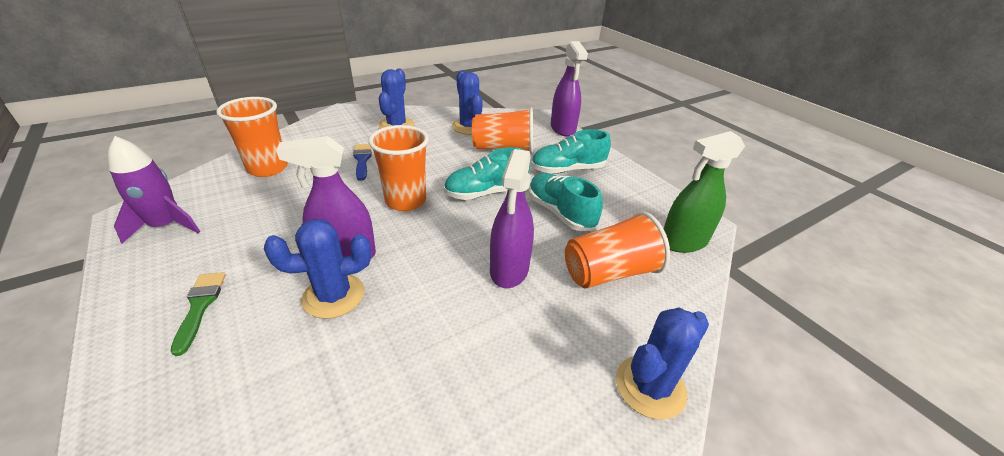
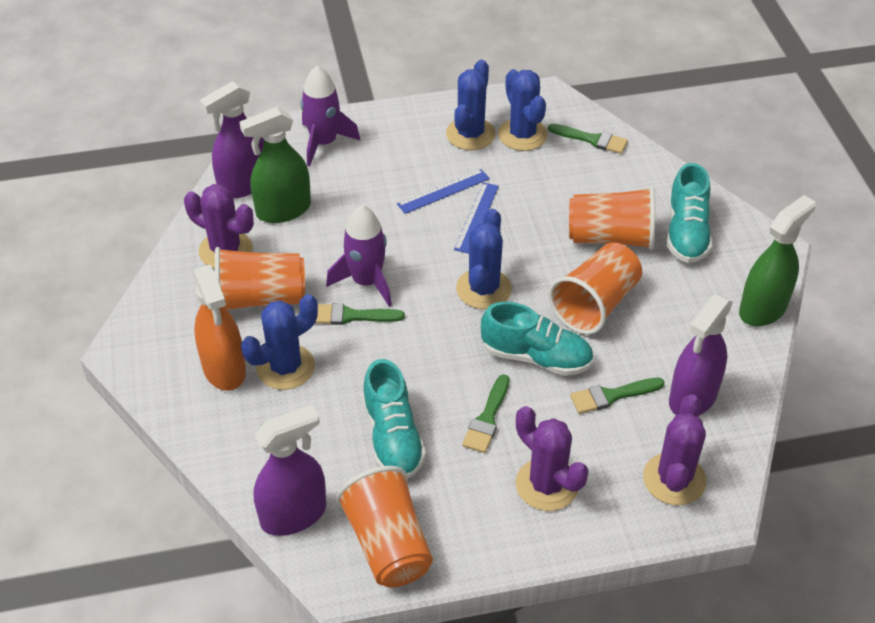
blue brush: 1 -> 0
blue ruler: 0 -> 2
green brush: 1 -> 4
green spray bottle: 1 -> 2
orange spray bottle: 0 -> 1
purple cactus: 0 -> 3
purple rocket: 1 -> 2

